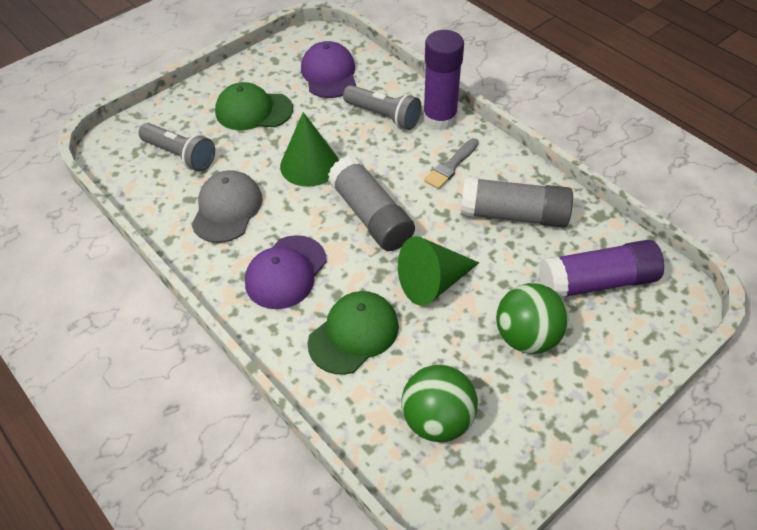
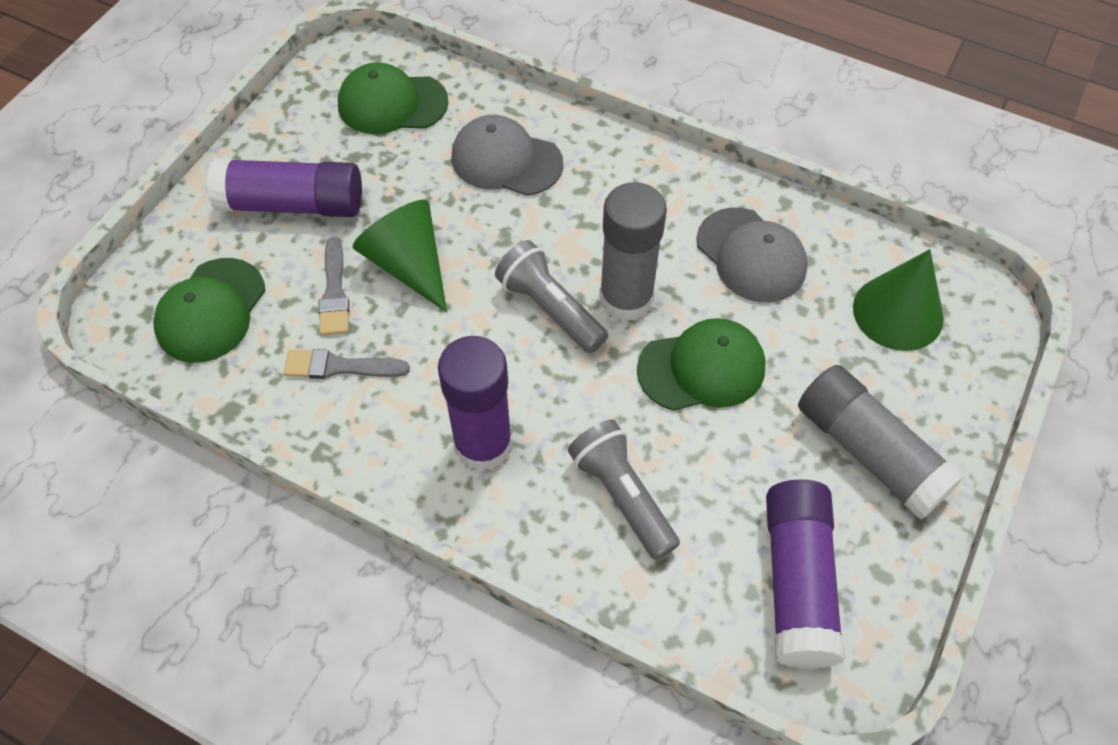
green ball: 2 -> 0
green cap: 2 -> 3
grey brush: 1 -> 2
grey cap: 1 -> 2
purple cap: 2 -> 0
purple glue stick: 2 -> 3

